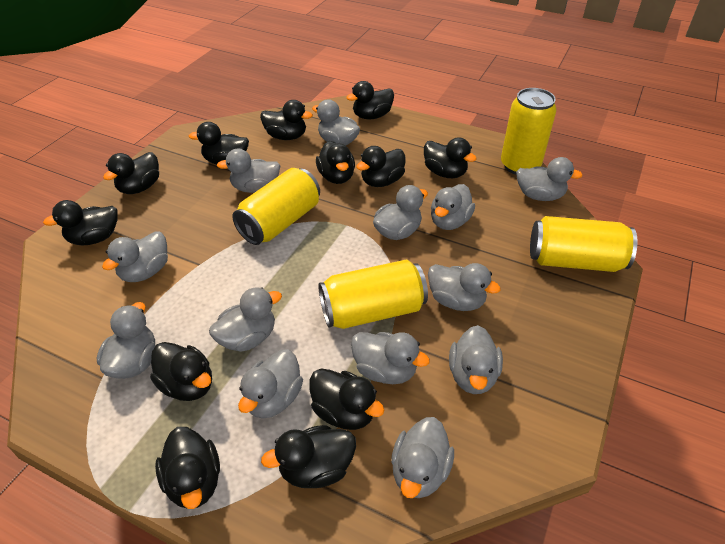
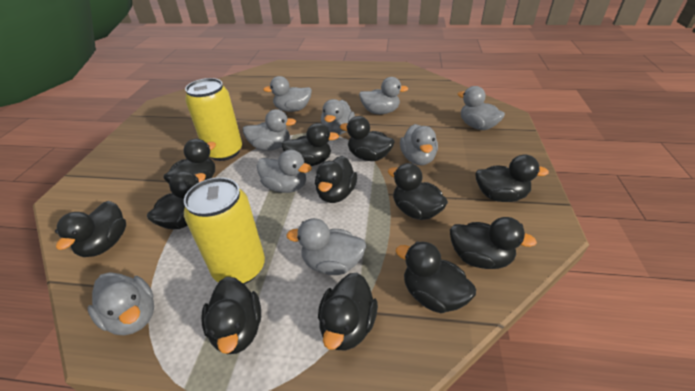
grey duck: 13 -> 9
yellow can: 4 -> 2

